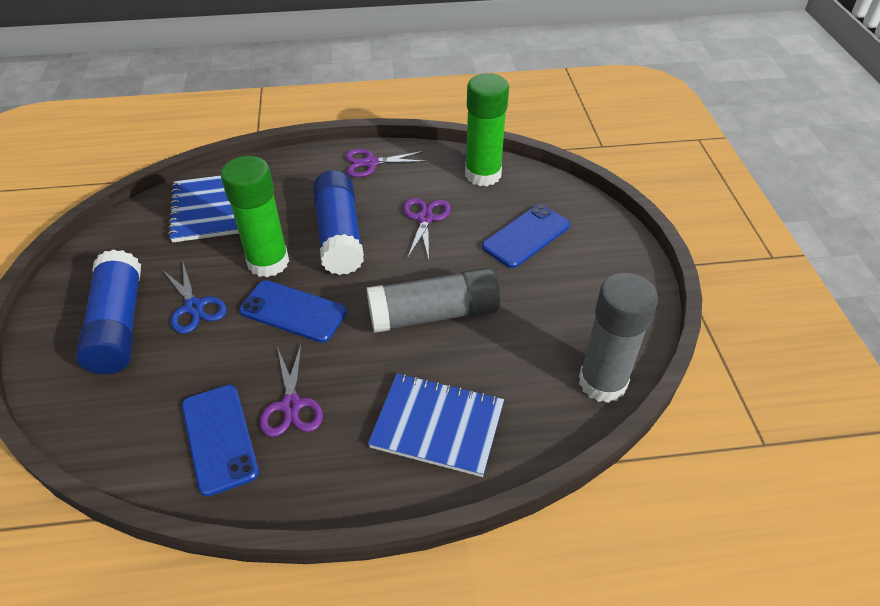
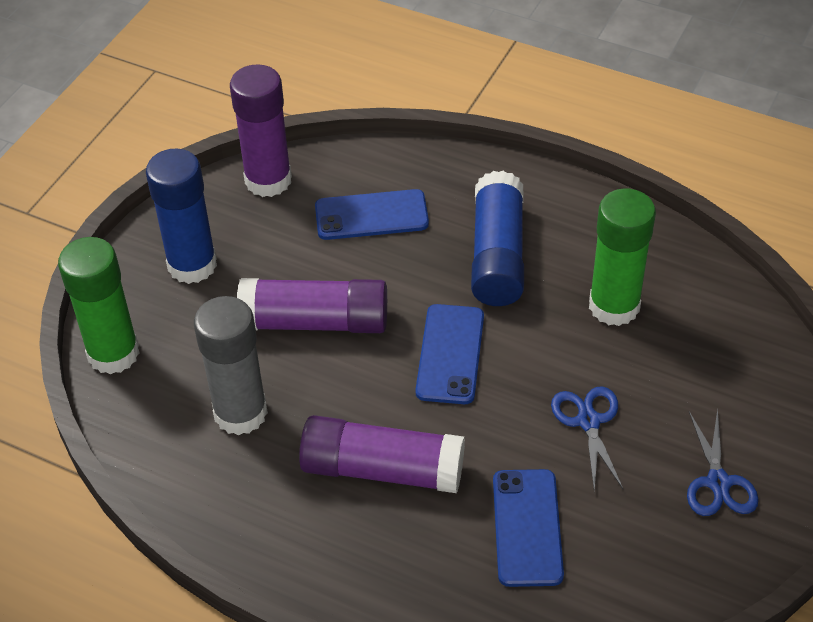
blue notebook: 2 -> 0
blue scissors: 1 -> 2
grey glue stick: 2 -> 1
purple glue stick: 0 -> 3
purple scissors: 3 -> 0

